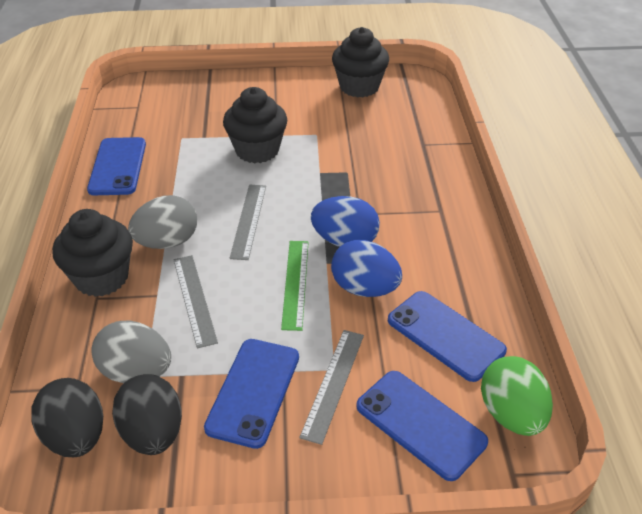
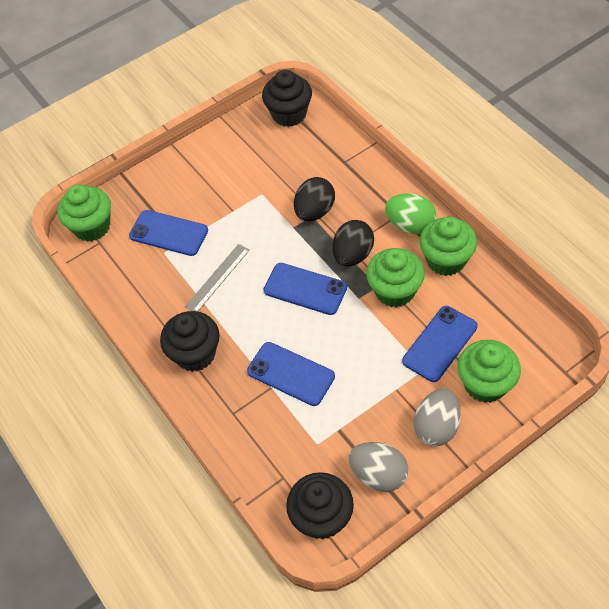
blue egg: 2 -> 0
green cupcake: 0 -> 4
green ruler: 1 -> 0
grey ruler: 3 -> 1

